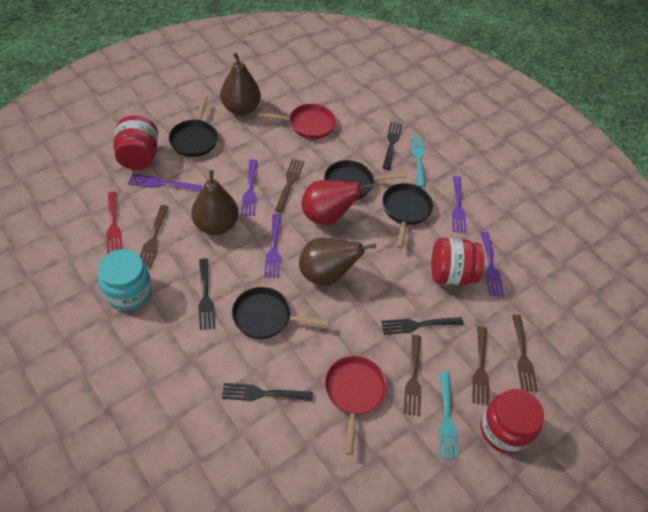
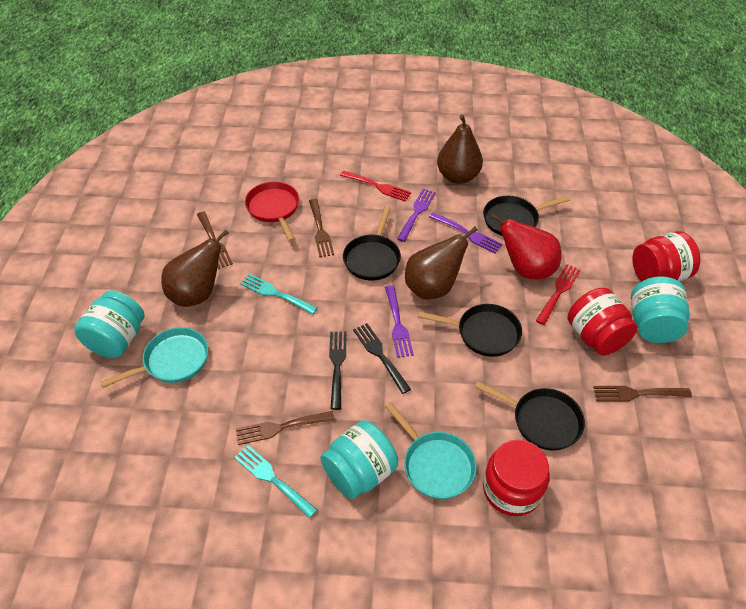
black fork: 4 -> 2
brown fork: 5 -> 4
purple fork: 5 -> 3
red fork: 1 -> 2
red pan: 2 -> 1
turquoise jar: 1 -> 3
turquoise pan: 0 -> 2

